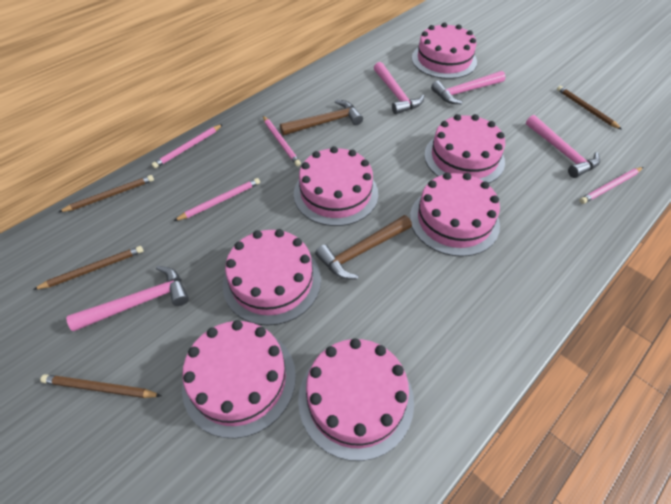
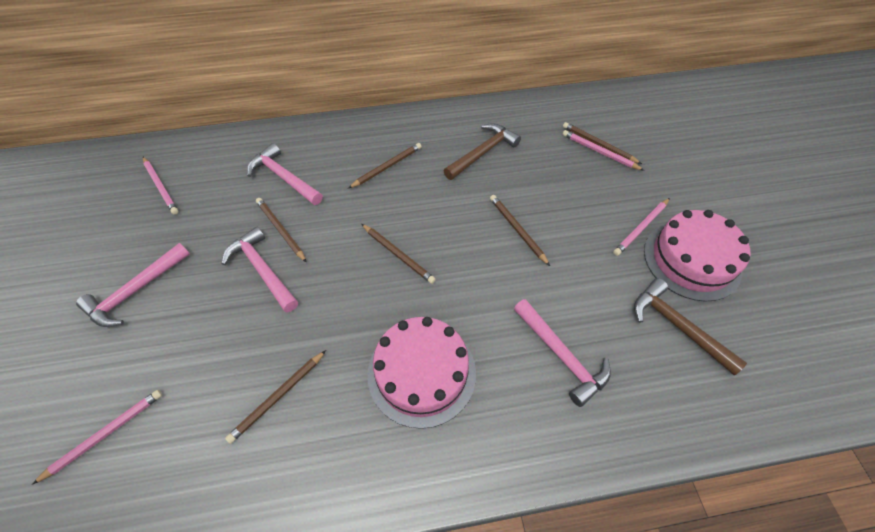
brown pencil: 4 -> 6
pink cake: 7 -> 2

